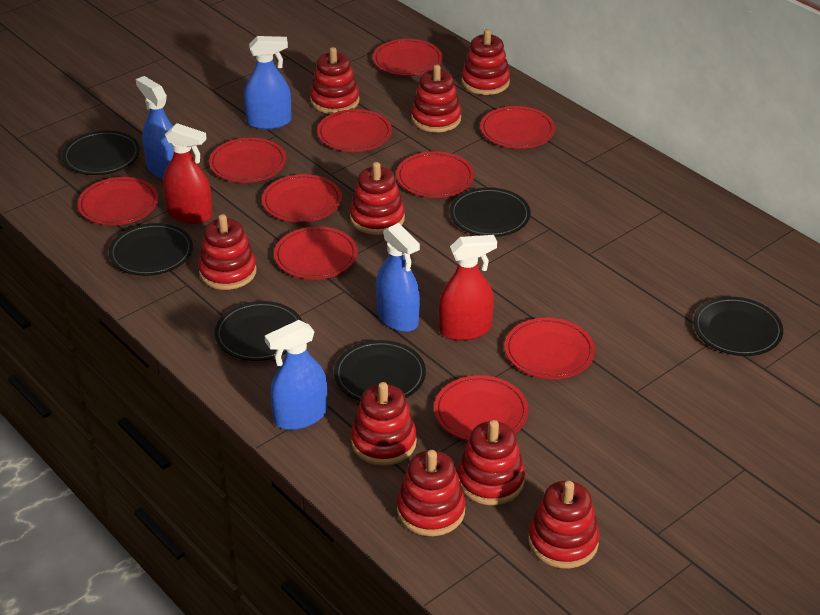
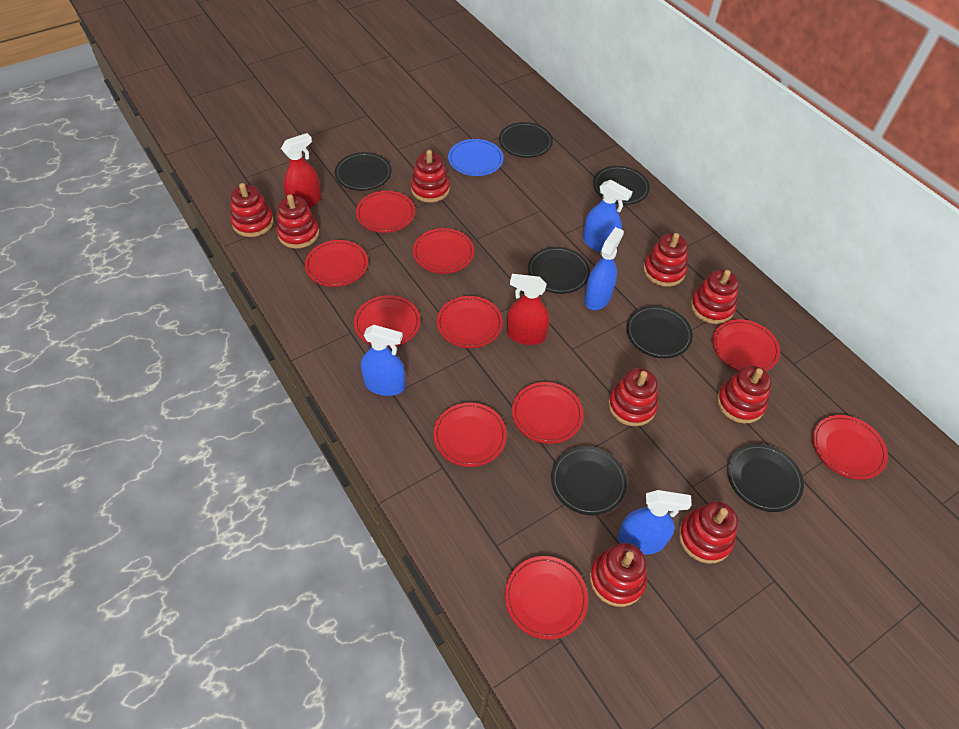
black plate: 6 -> 7
blue plate: 0 -> 1

